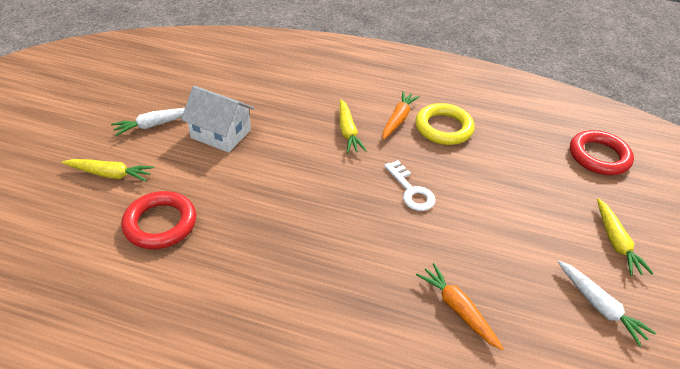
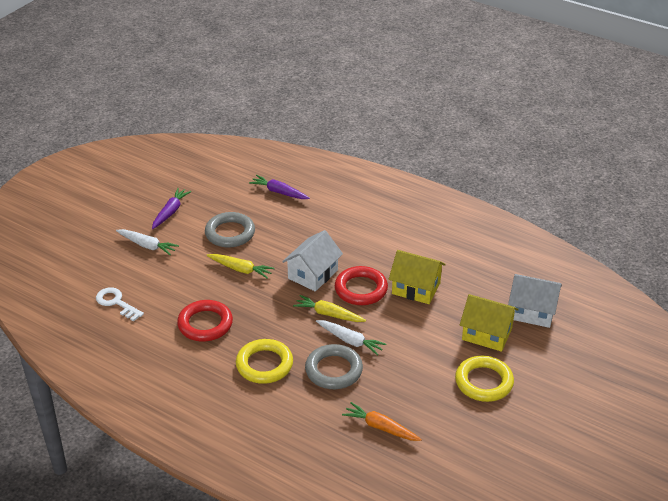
grey ring: 0 -> 2
orange carrot: 2 -> 1
purple carrot: 0 -> 2
white house: 1 -> 2
yellow carrot: 3 -> 2
yellow house: 0 -> 2
yellow ring: 1 -> 2

